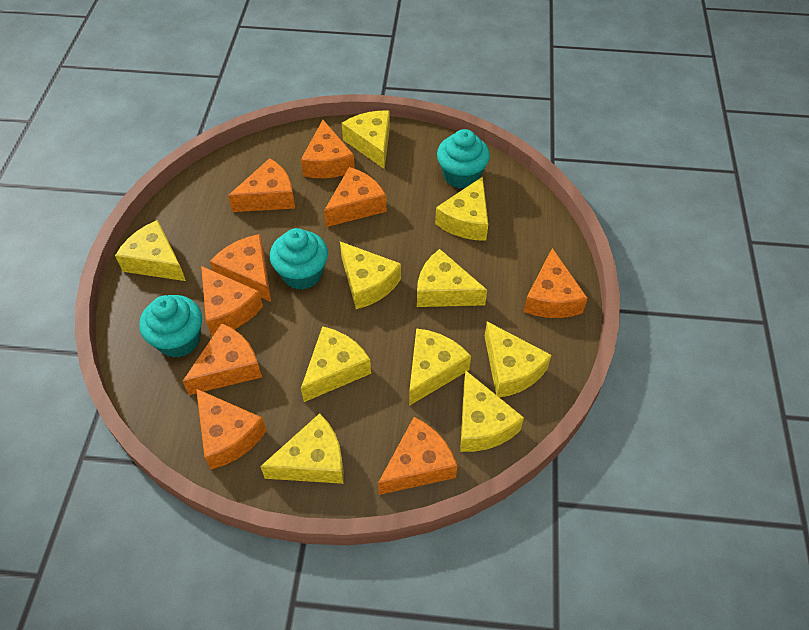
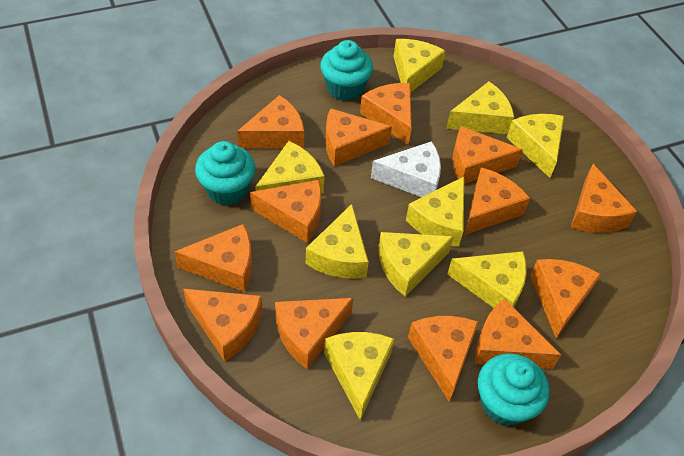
orange cheese: 9 -> 13
white cheese: 0 -> 1
yellow cheese: 10 -> 9

